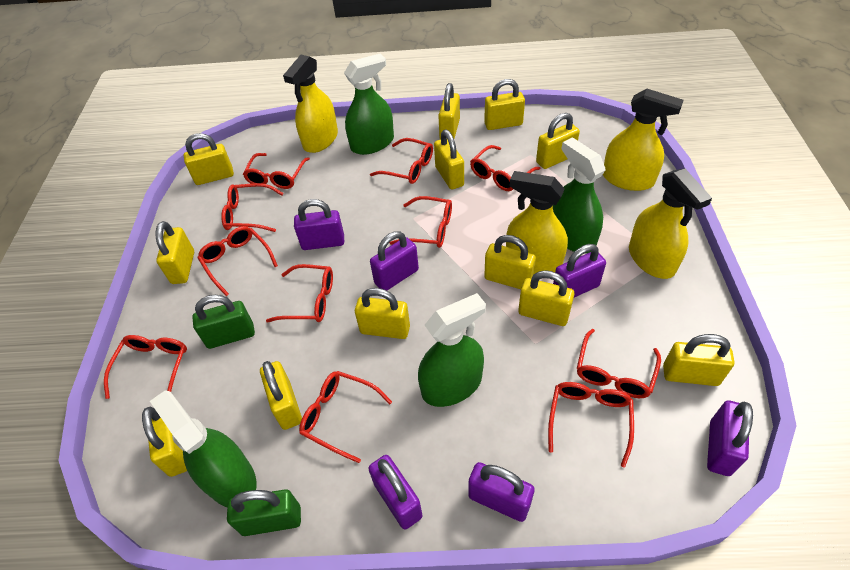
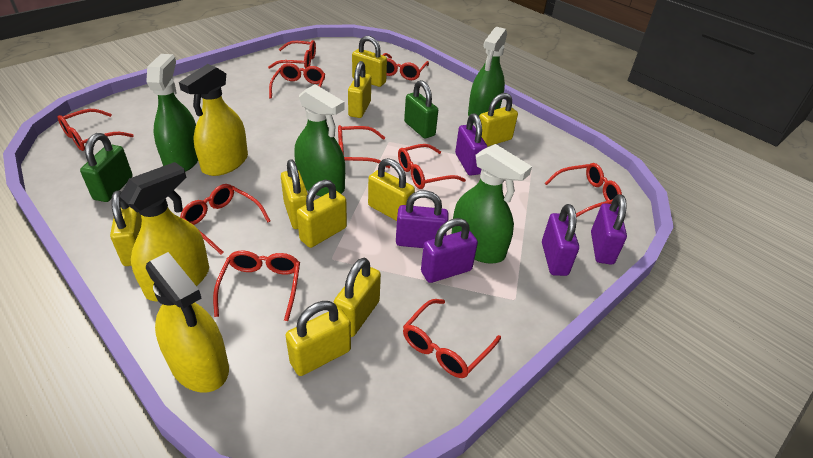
purple padlock: 6 -> 5
red glasses: 11 -> 10
yellow padlock: 12 -> 9
yellow spray bottle: 4 -> 3

